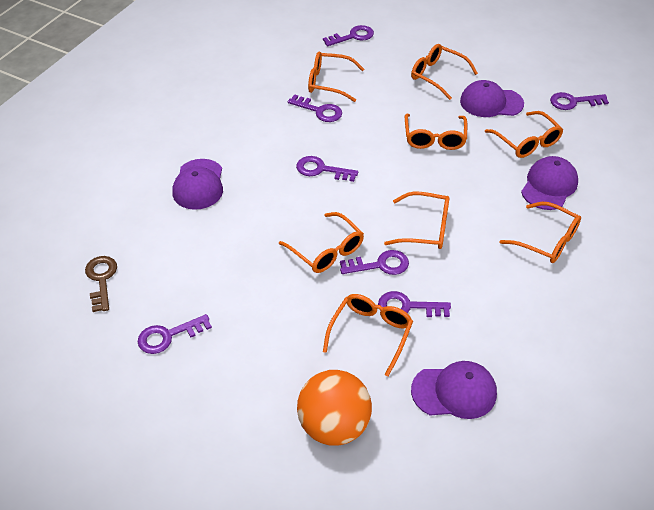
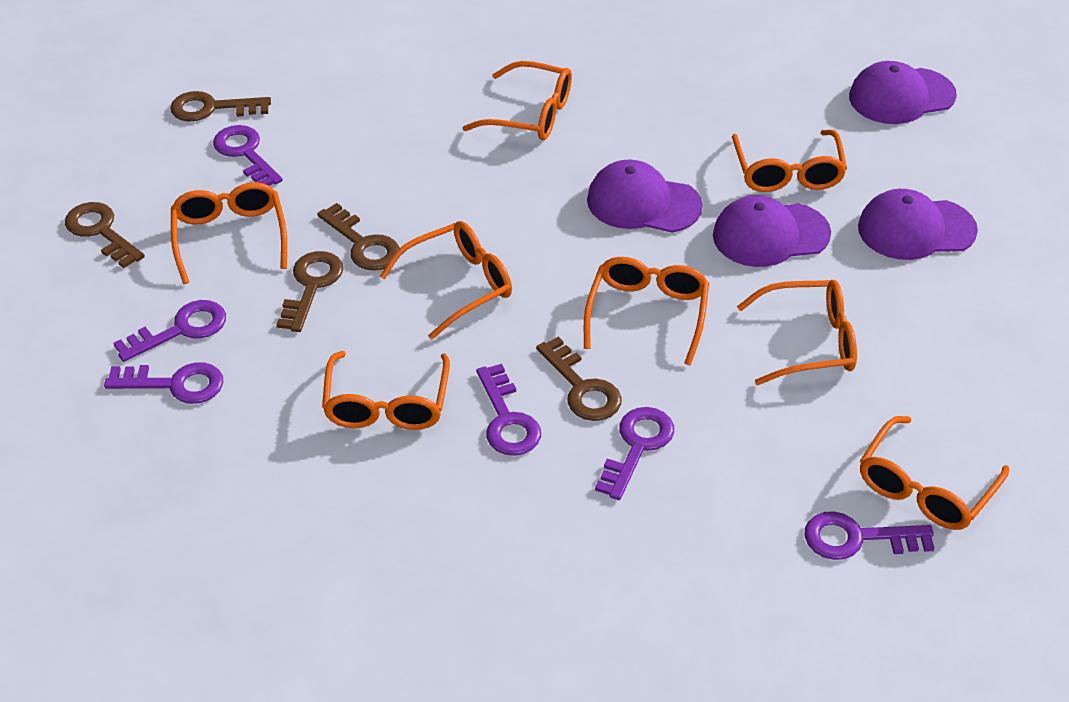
brown key: 1 -> 5
orange ball: 1 -> 0
purple key: 7 -> 6

